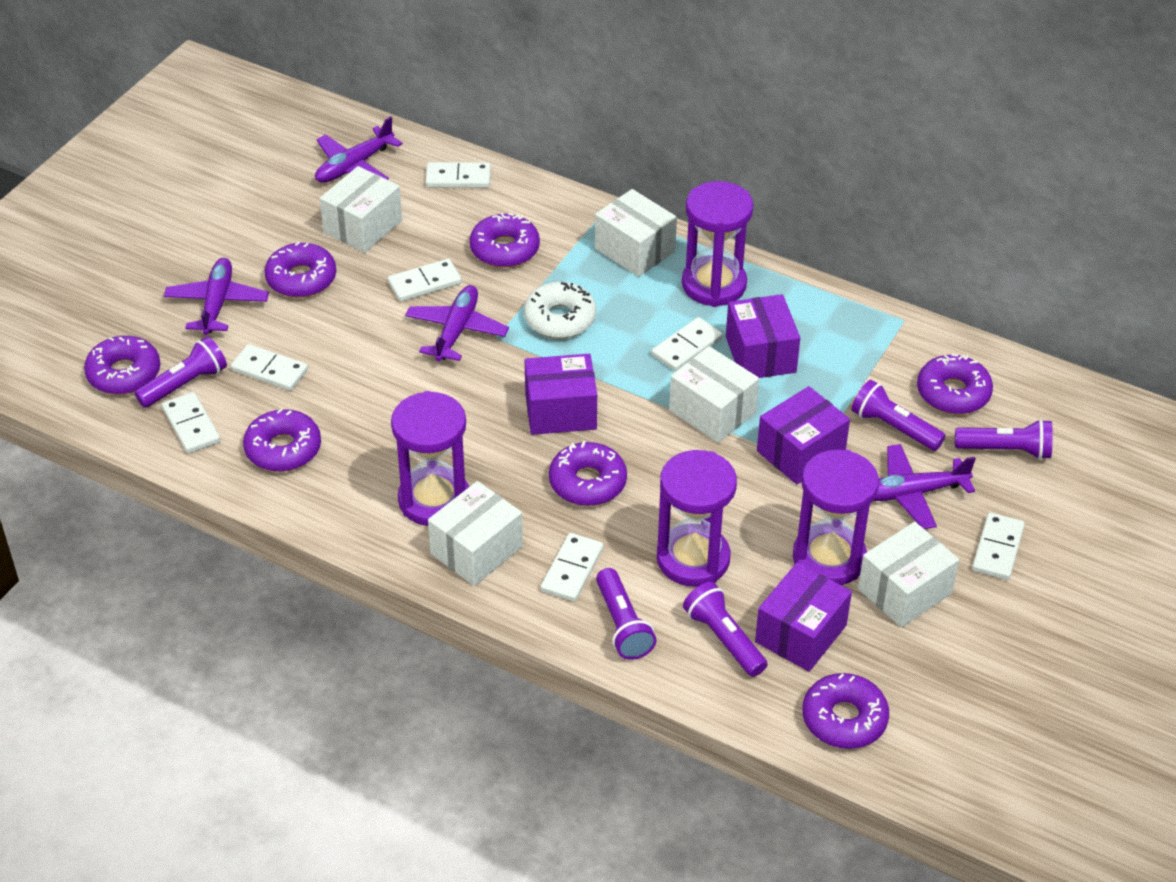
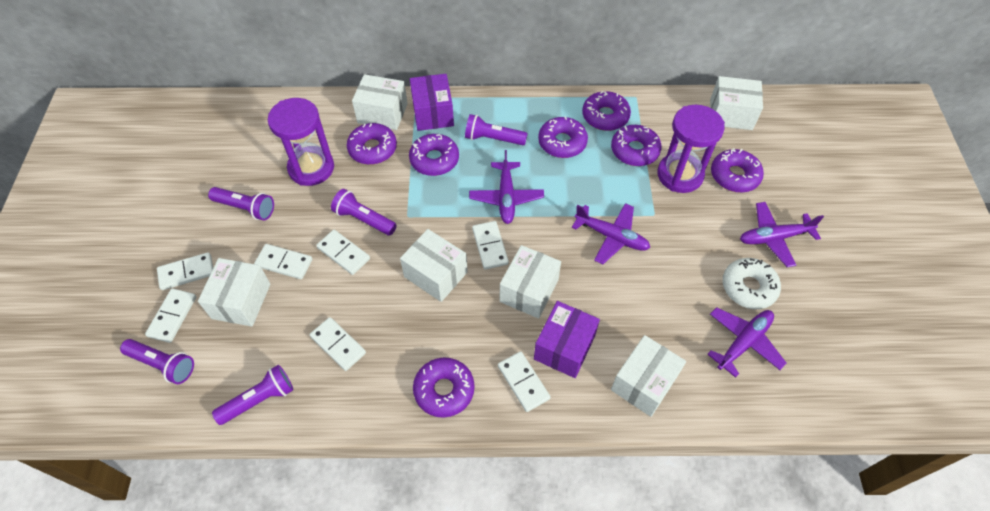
purple box: 4 -> 2
purple hourglass: 4 -> 2
white box: 5 -> 6

